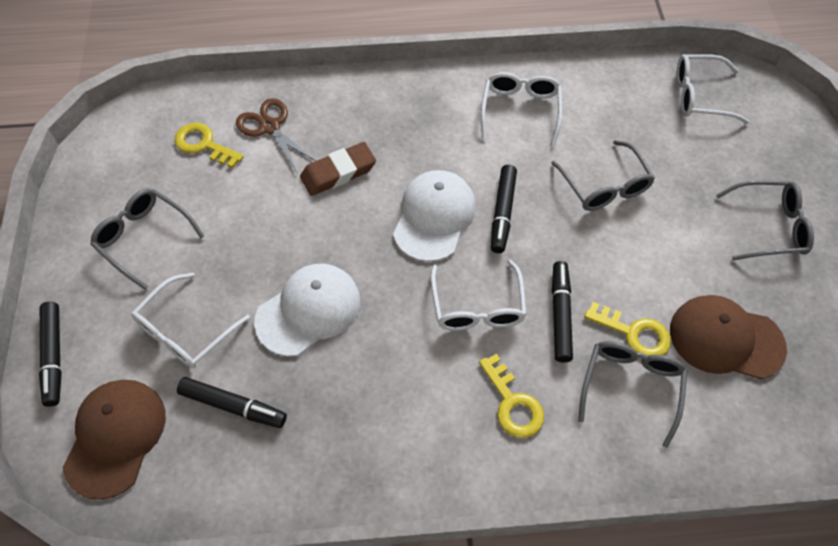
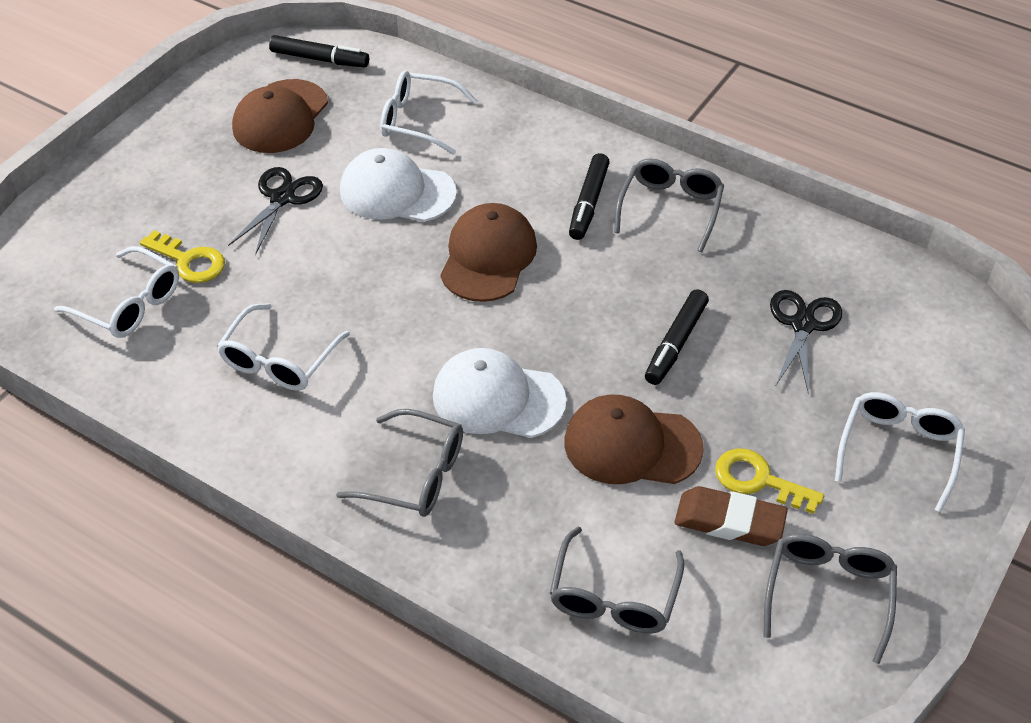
black marker: 4 -> 3
black scissors: 0 -> 2
brown cap: 2 -> 3
brown scissors: 1 -> 0
yellow key: 3 -> 2

